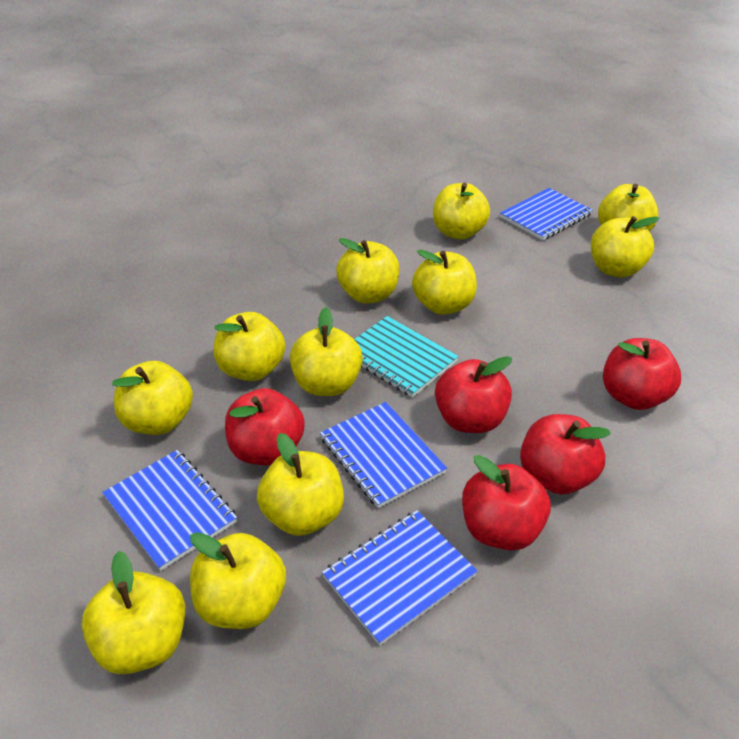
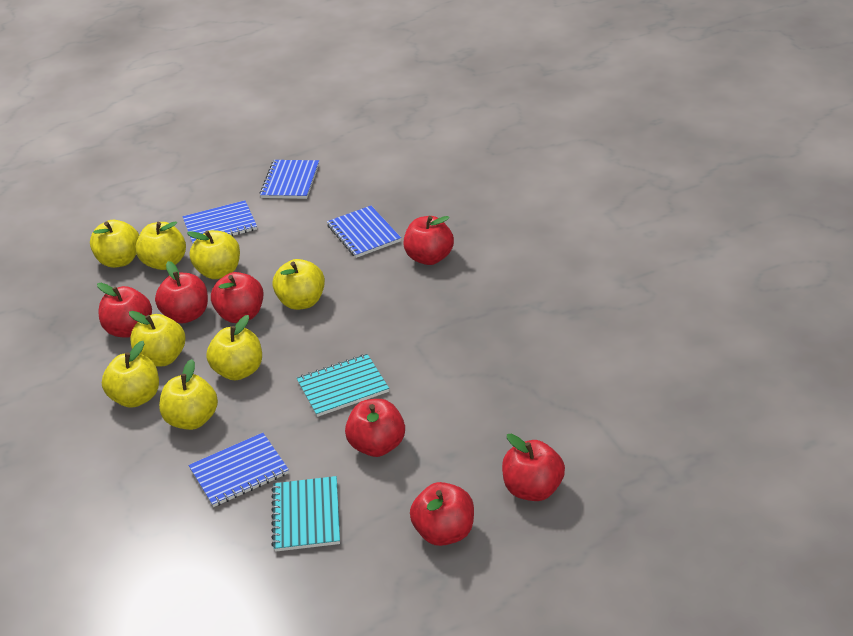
red apple: 5 -> 7
turquoise notebook: 1 -> 2
yellow apple: 11 -> 8

